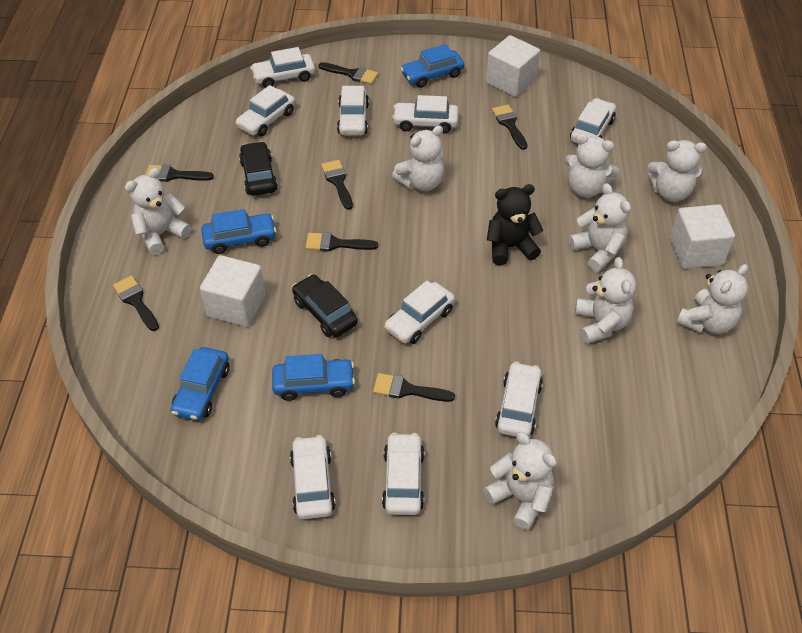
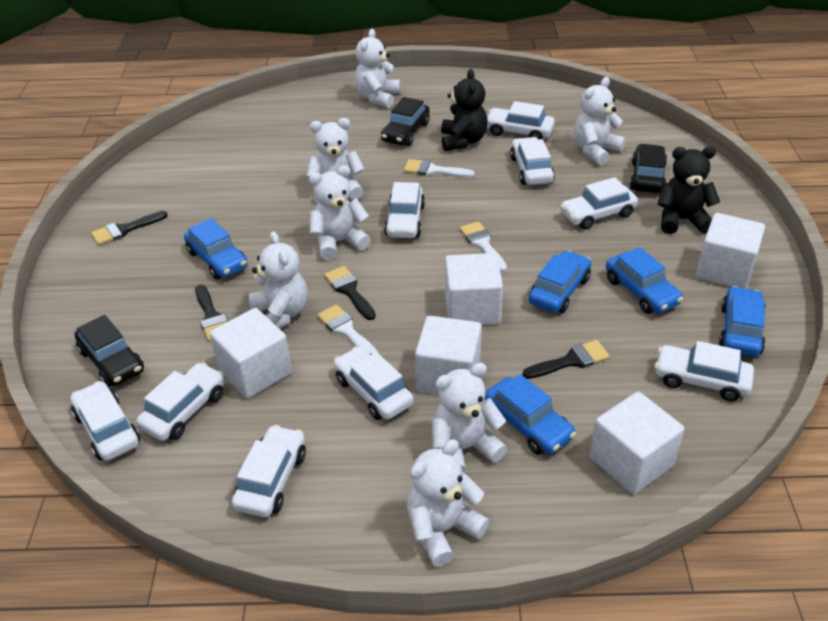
black brush: 7 -> 4
black car: 2 -> 3
black teddy bear: 1 -> 2
blue car: 4 -> 5
white brush: 0 -> 3
white cube: 3 -> 5
white teddy bear: 8 -> 7

